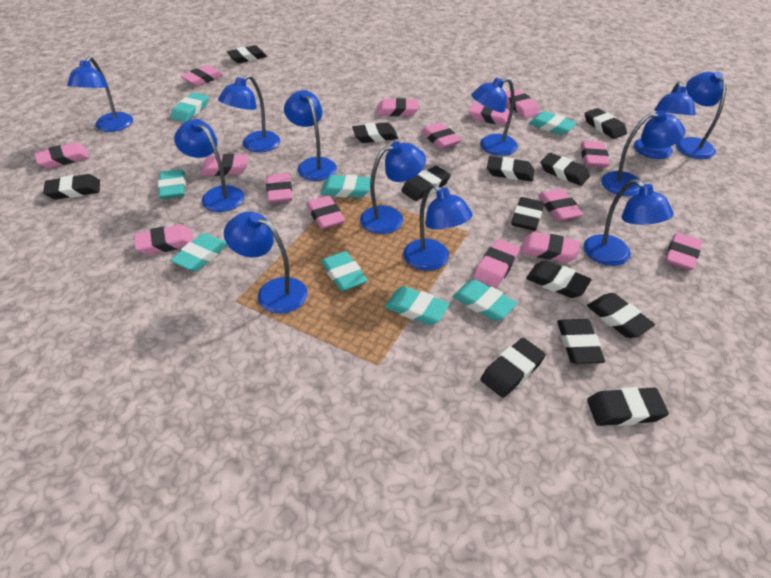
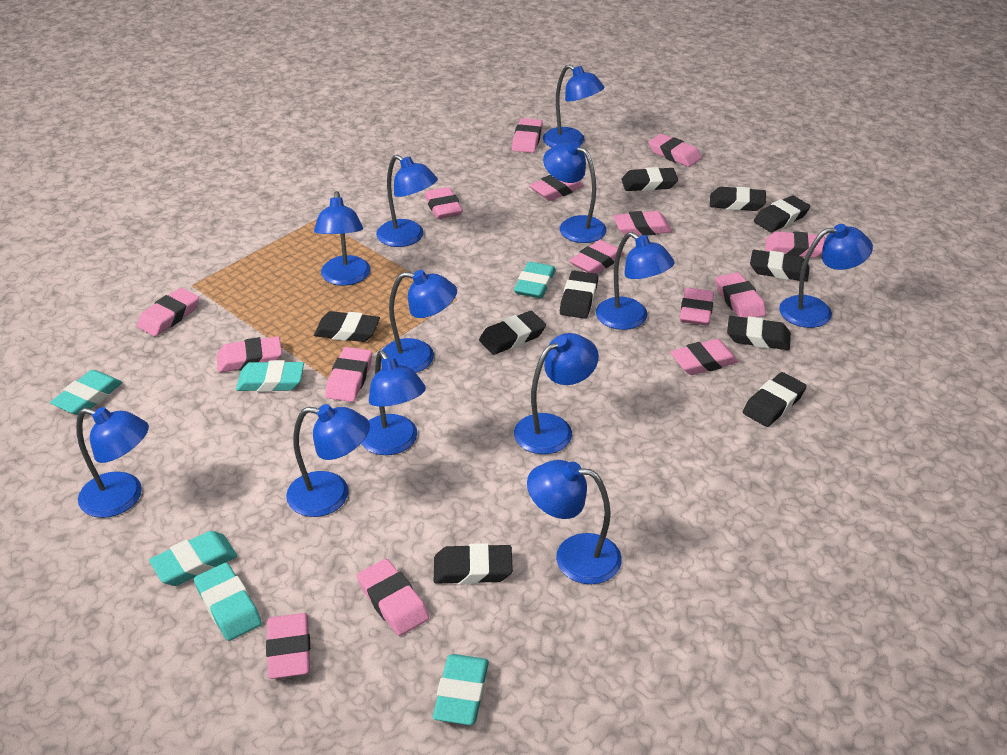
black eraser: 13 -> 10
turquoise eraser: 8 -> 6

